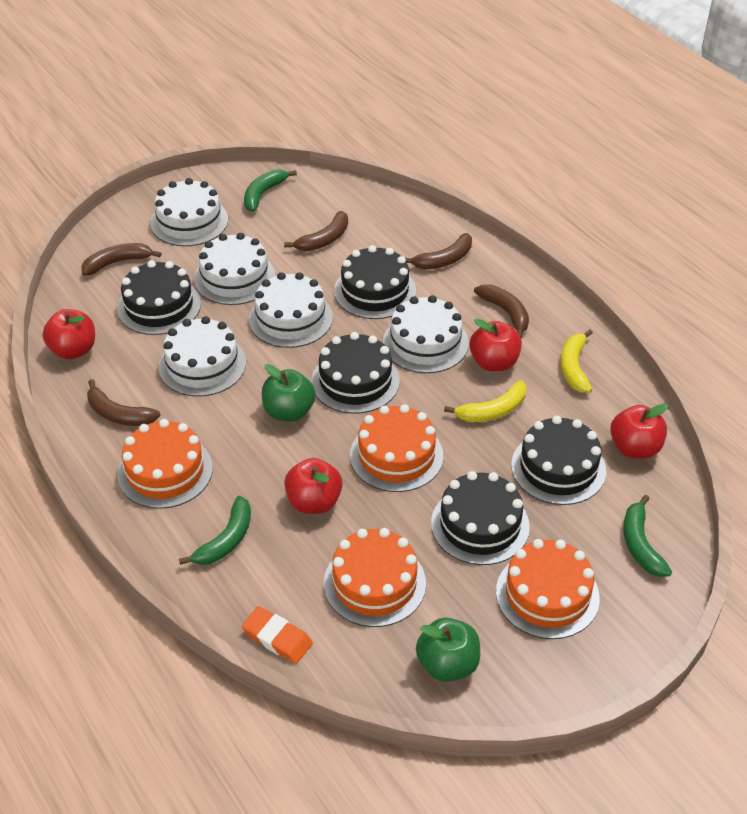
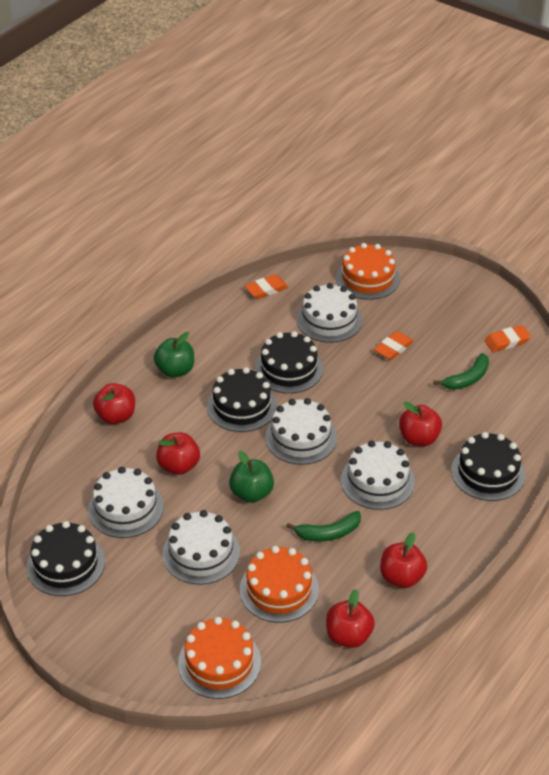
black cake: 5 -> 4
brown banana: 5 -> 0
green banana: 3 -> 2
orange cake: 4 -> 3
orange eraser: 1 -> 3
red apple: 4 -> 5
yellow banana: 2 -> 0

